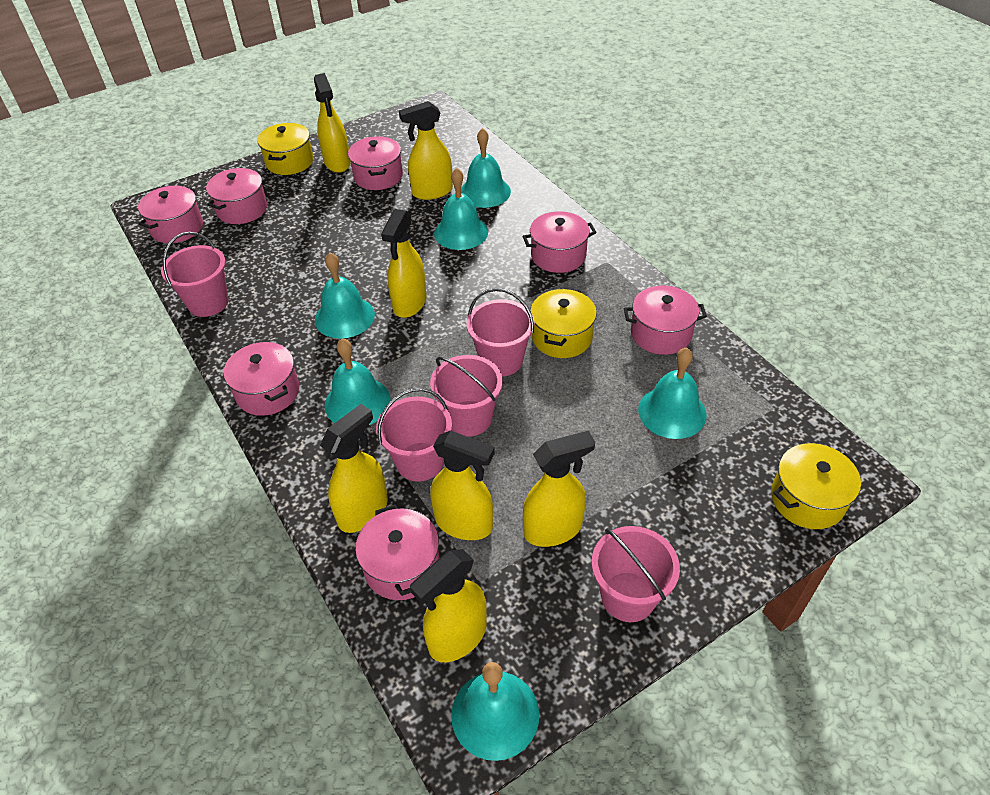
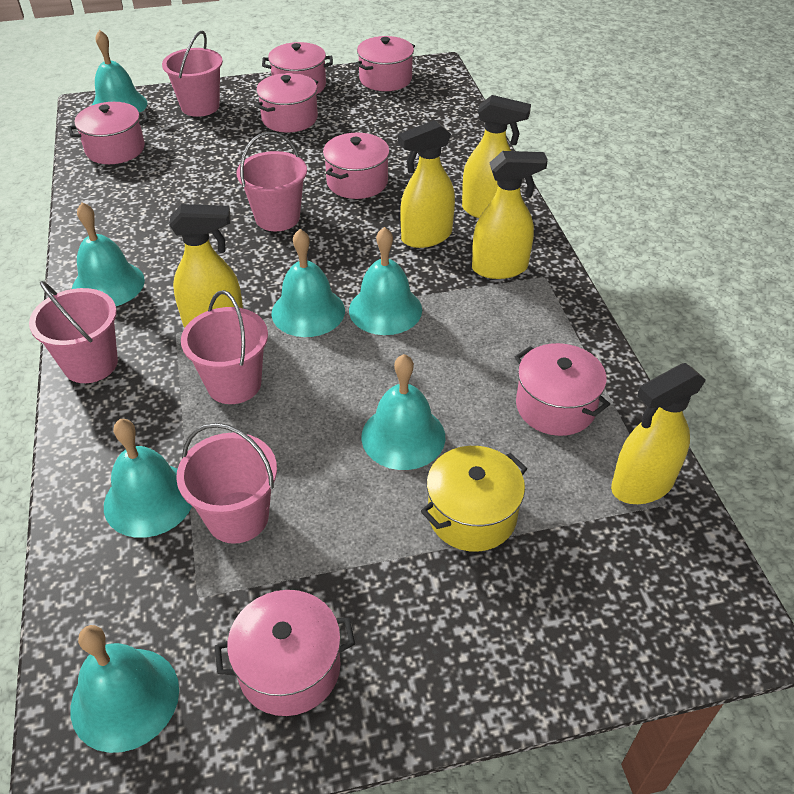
turquoise bell: 6 -> 7
yellow pot: 3 -> 1
yellow spray bottle: 7 -> 5

